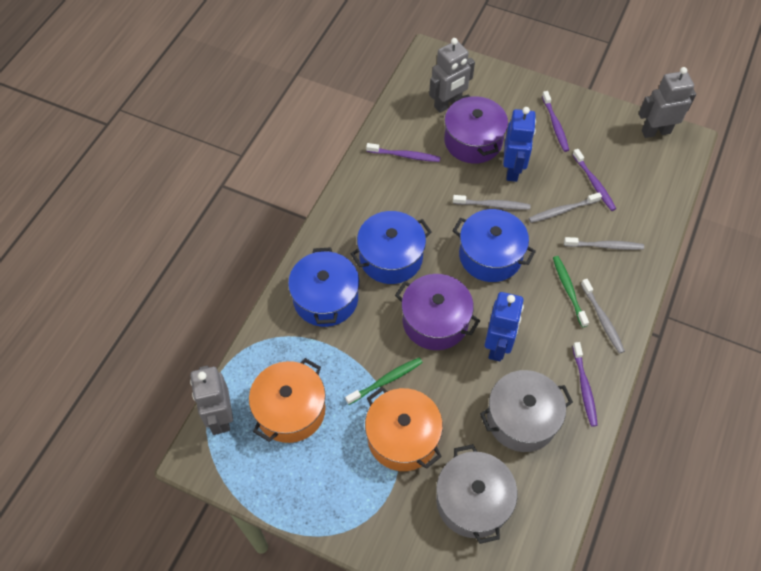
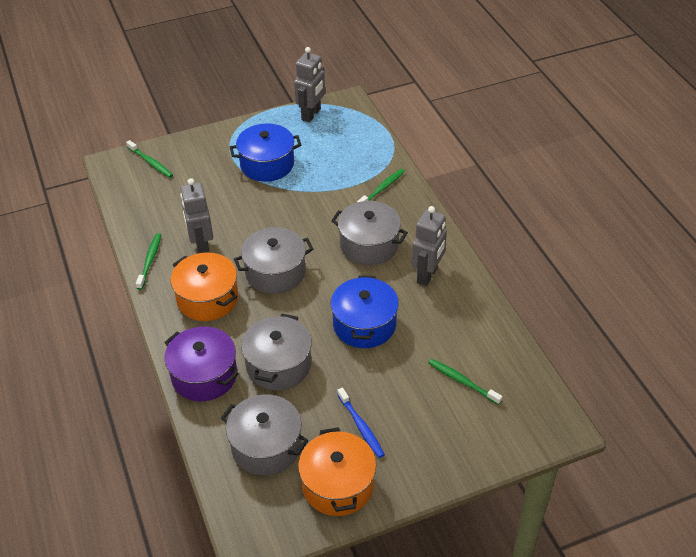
blue pot: 3 -> 2
blue robot: 2 -> 0
blue toothbrush: 0 -> 1
green toothbrush: 2 -> 4
grey pot: 2 -> 4
grey toothbrush: 4 -> 0
purple pot: 2 -> 1
purple toothbrush: 4 -> 0

